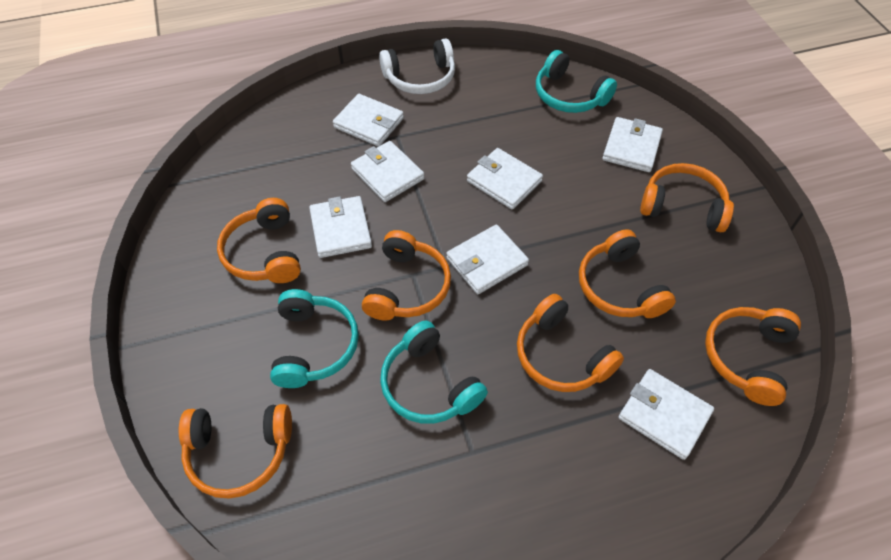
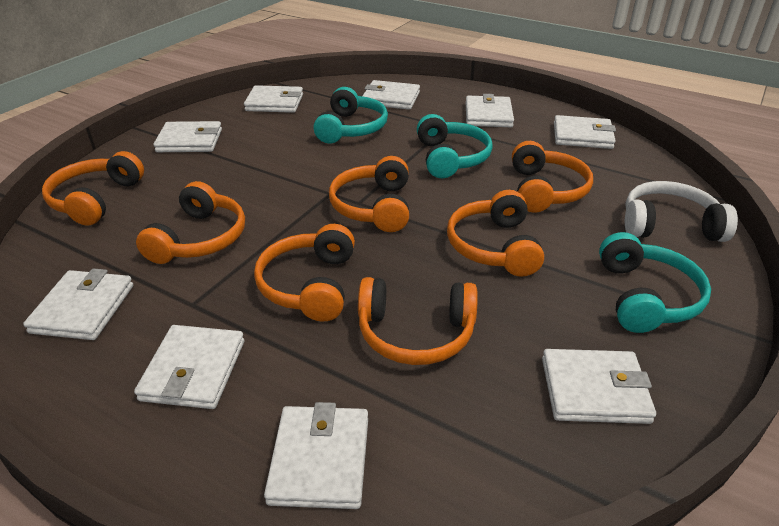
white wallet: 7 -> 9

